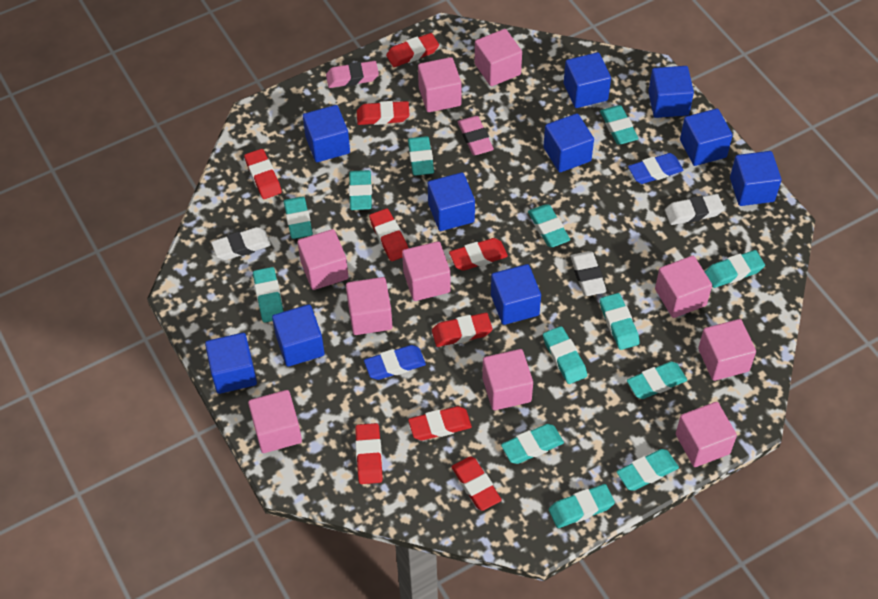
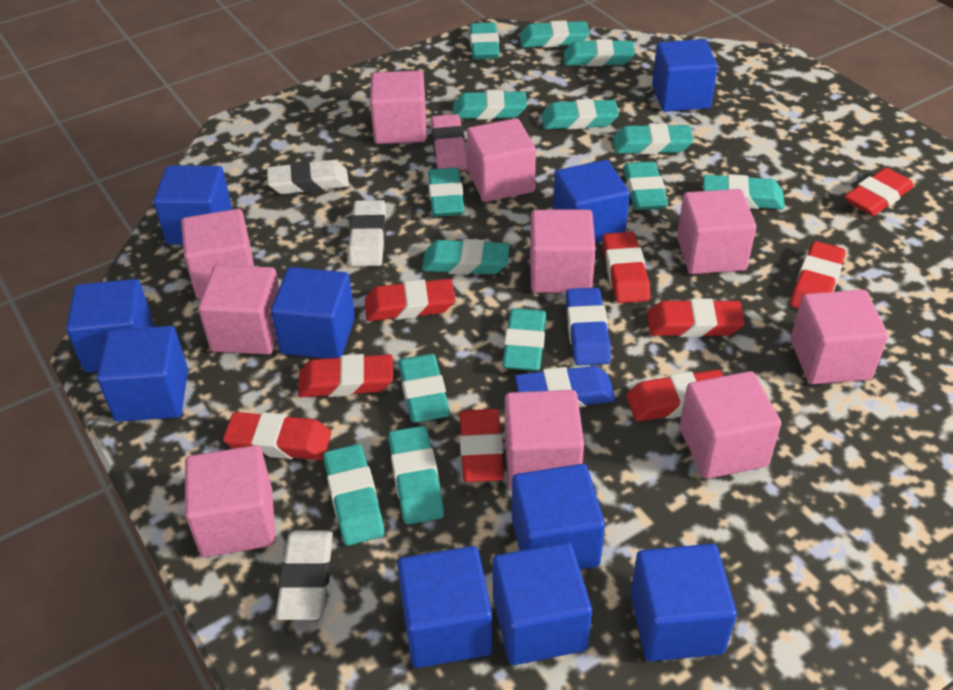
pink eraser: 2 -> 1
turquoise eraser: 13 -> 14

